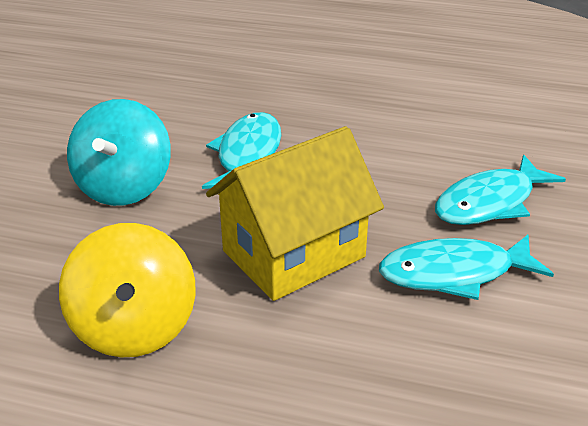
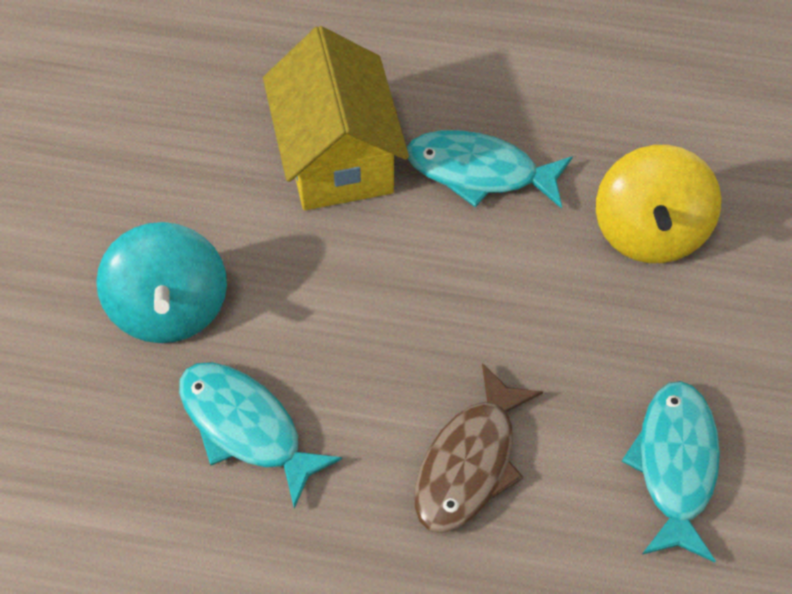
brown fish: 0 -> 1

